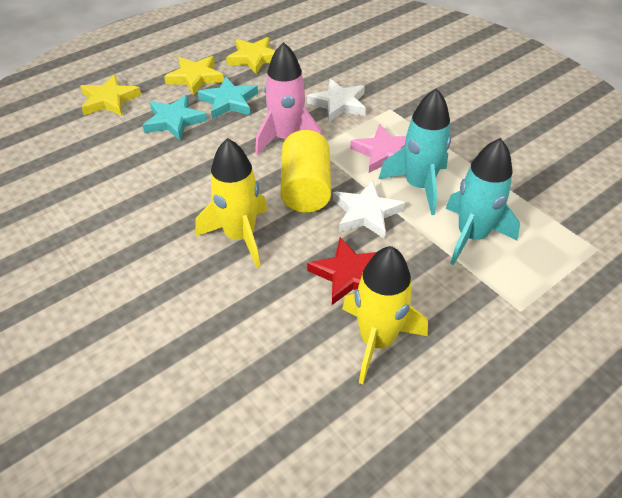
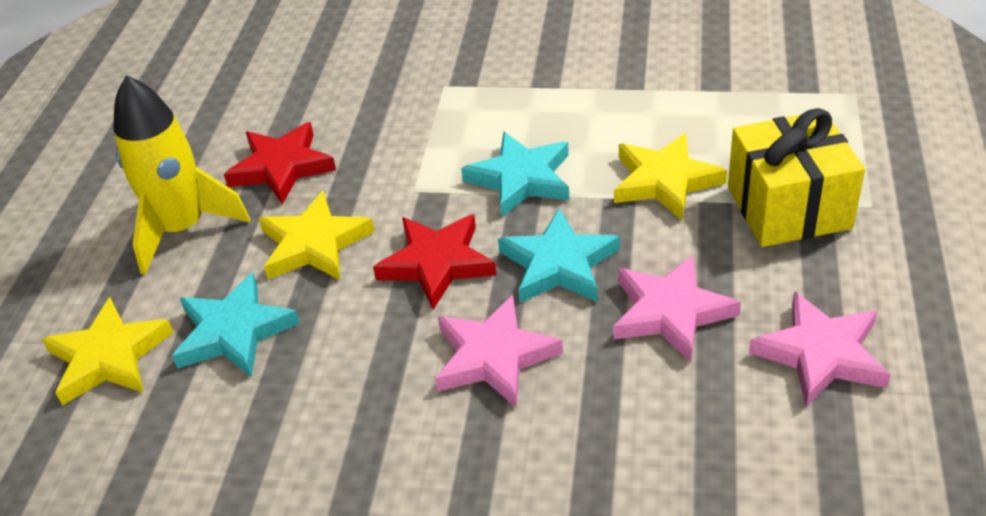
pink rocket: 1 -> 0
pink star: 1 -> 3
red star: 1 -> 2
turquoise rocket: 2 -> 0
turquoise star: 2 -> 3
white star: 2 -> 0
yellow cylinder: 1 -> 0
yellow gift: 0 -> 1
yellow rocket: 2 -> 1

